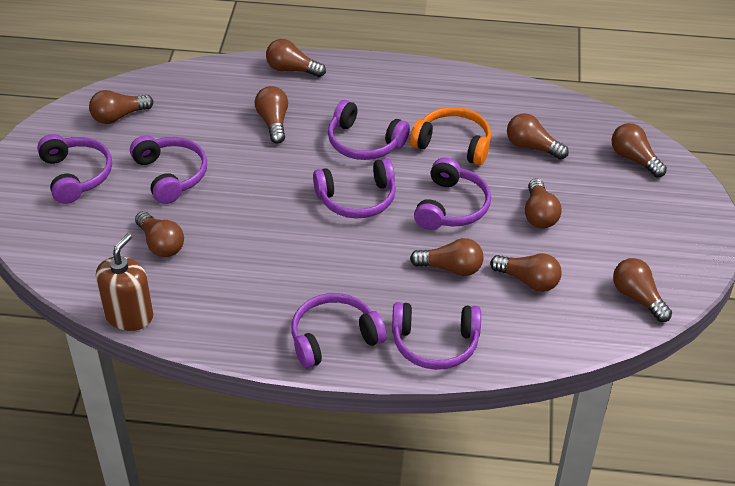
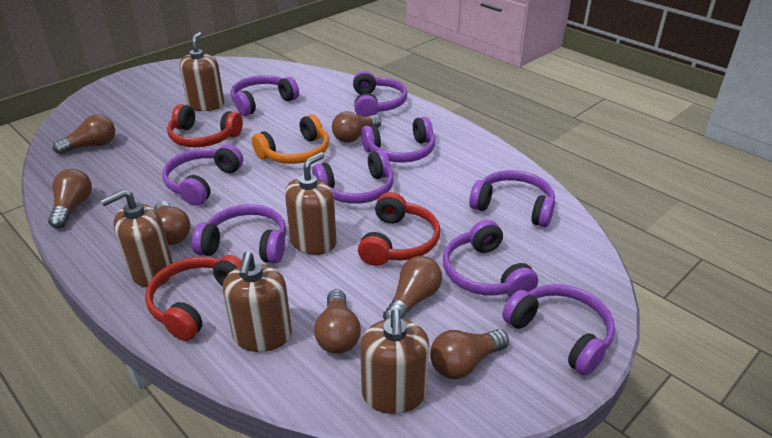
brown light bulb: 10 -> 7
brown soap dispenser: 1 -> 5
purple headphones: 7 -> 9
red headphones: 0 -> 3

